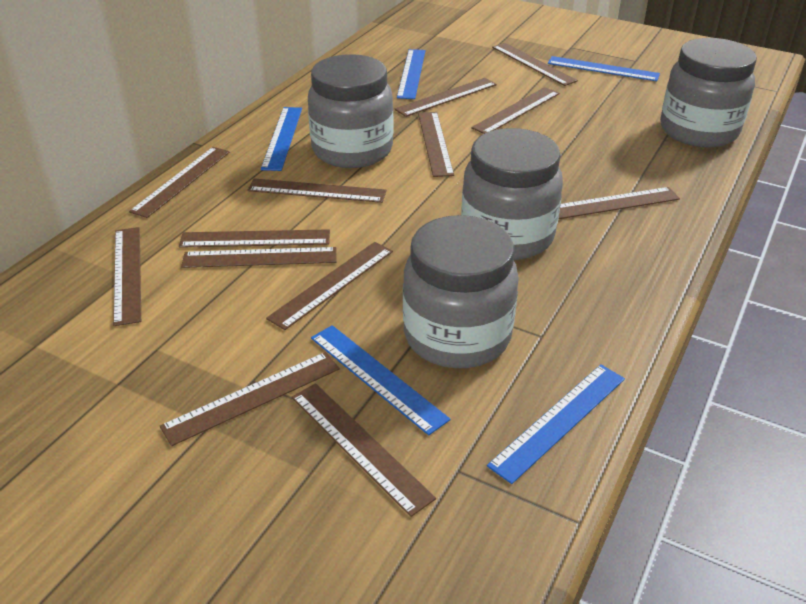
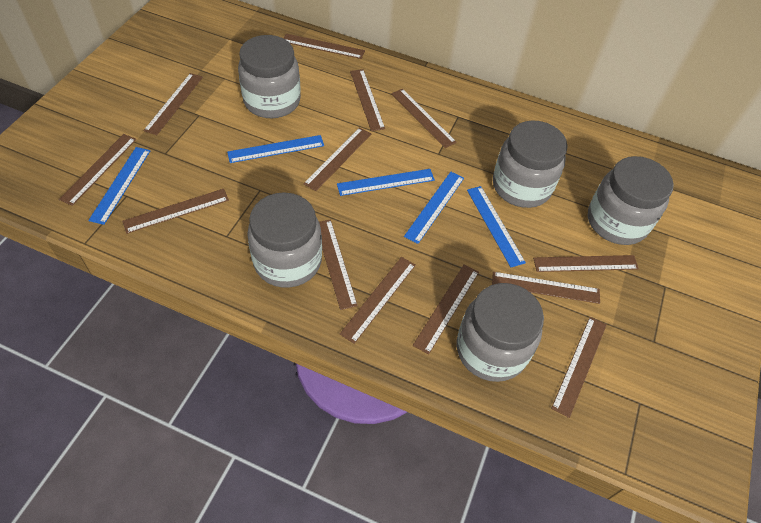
grey jar: 4 -> 5

